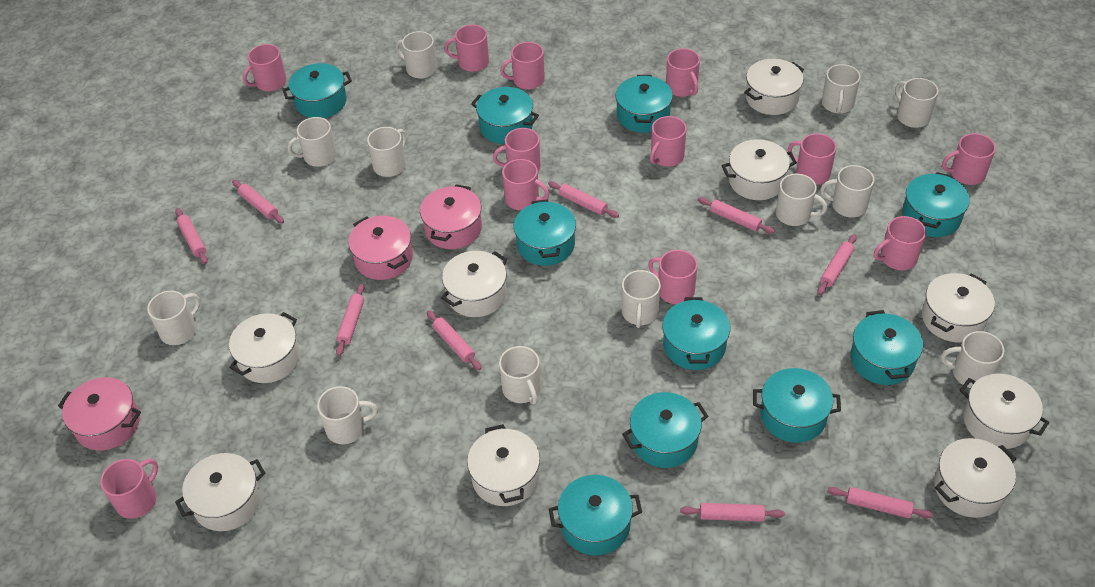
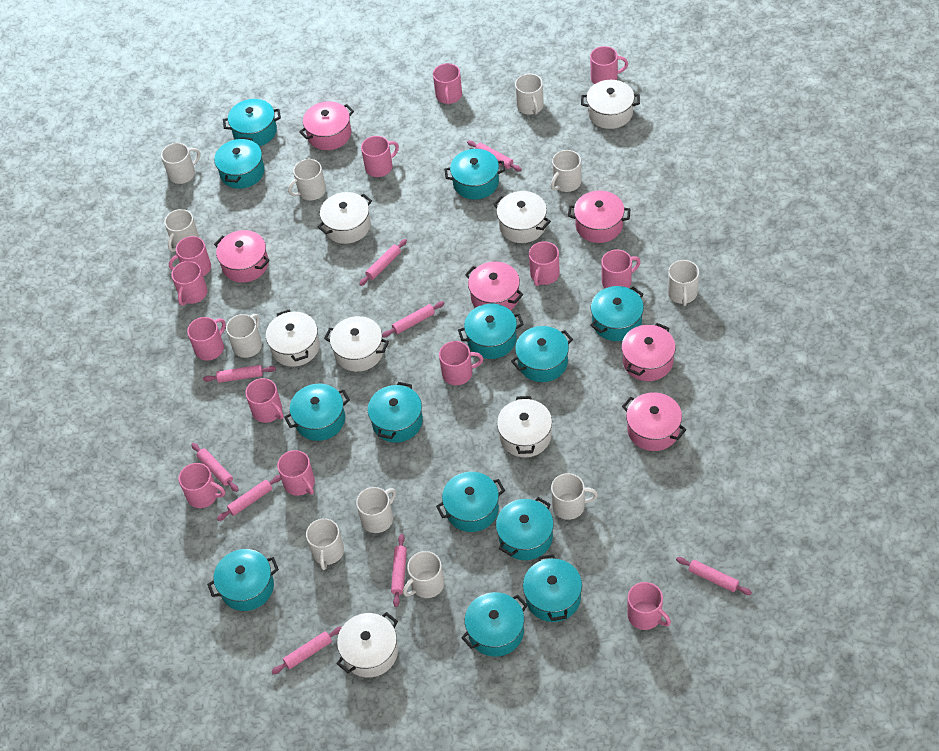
pink mug: 12 -> 13
pink pot: 3 -> 6
turquoise pot: 10 -> 13
white mug: 12 -> 11
white pot: 9 -> 7

